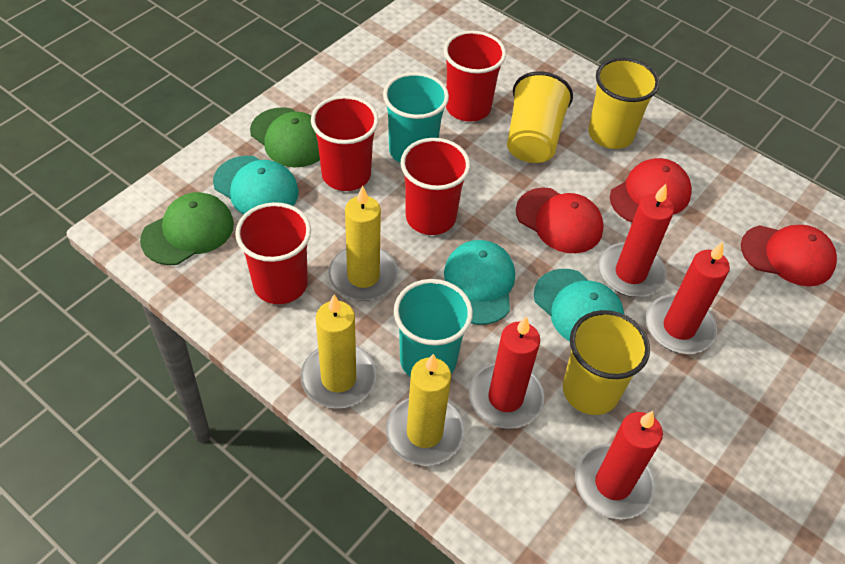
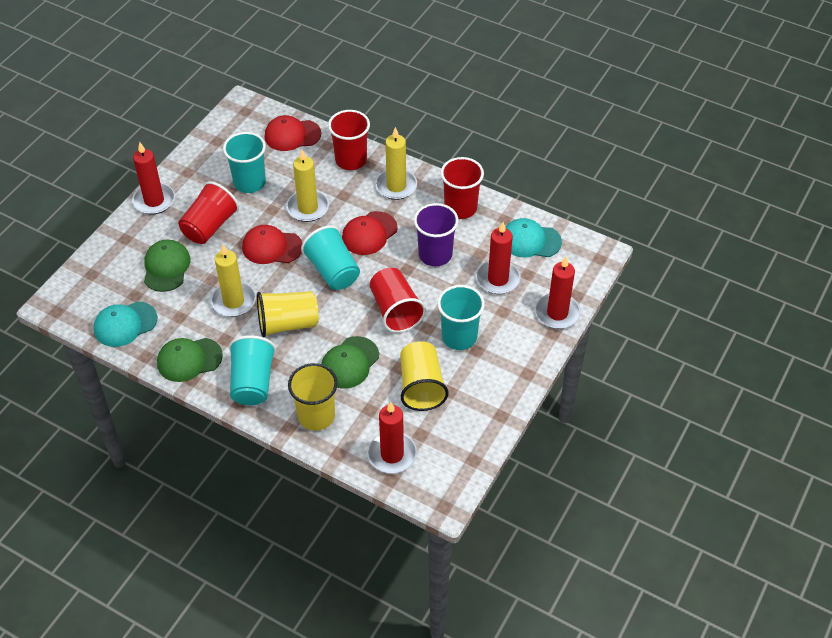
green cap: 2 -> 3
purple cup: 0 -> 1
turquoise cap: 3 -> 2
turquoise cup: 2 -> 4

